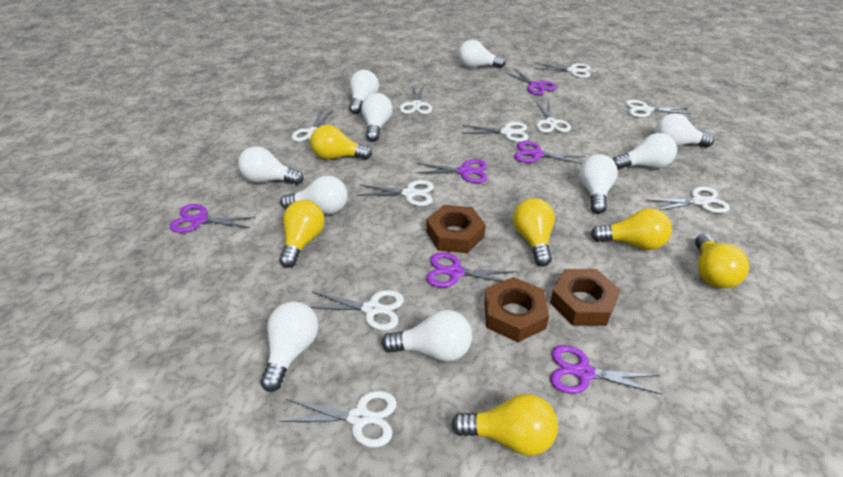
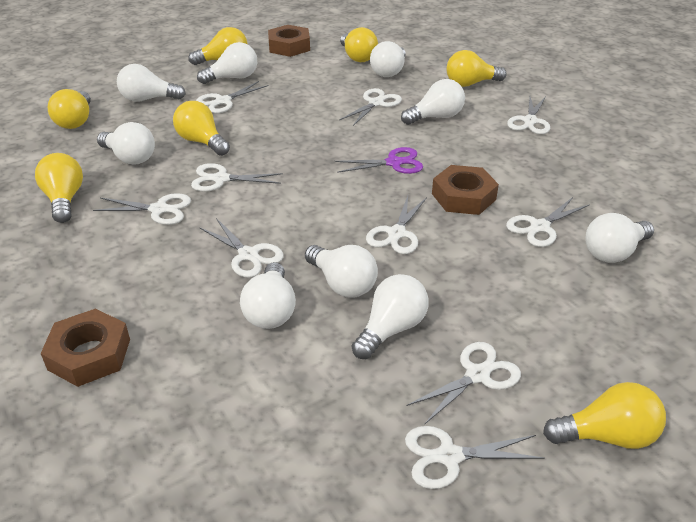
purple scissors: 6 -> 1
white light bulb: 10 -> 9
yellow light bulb: 6 -> 7

